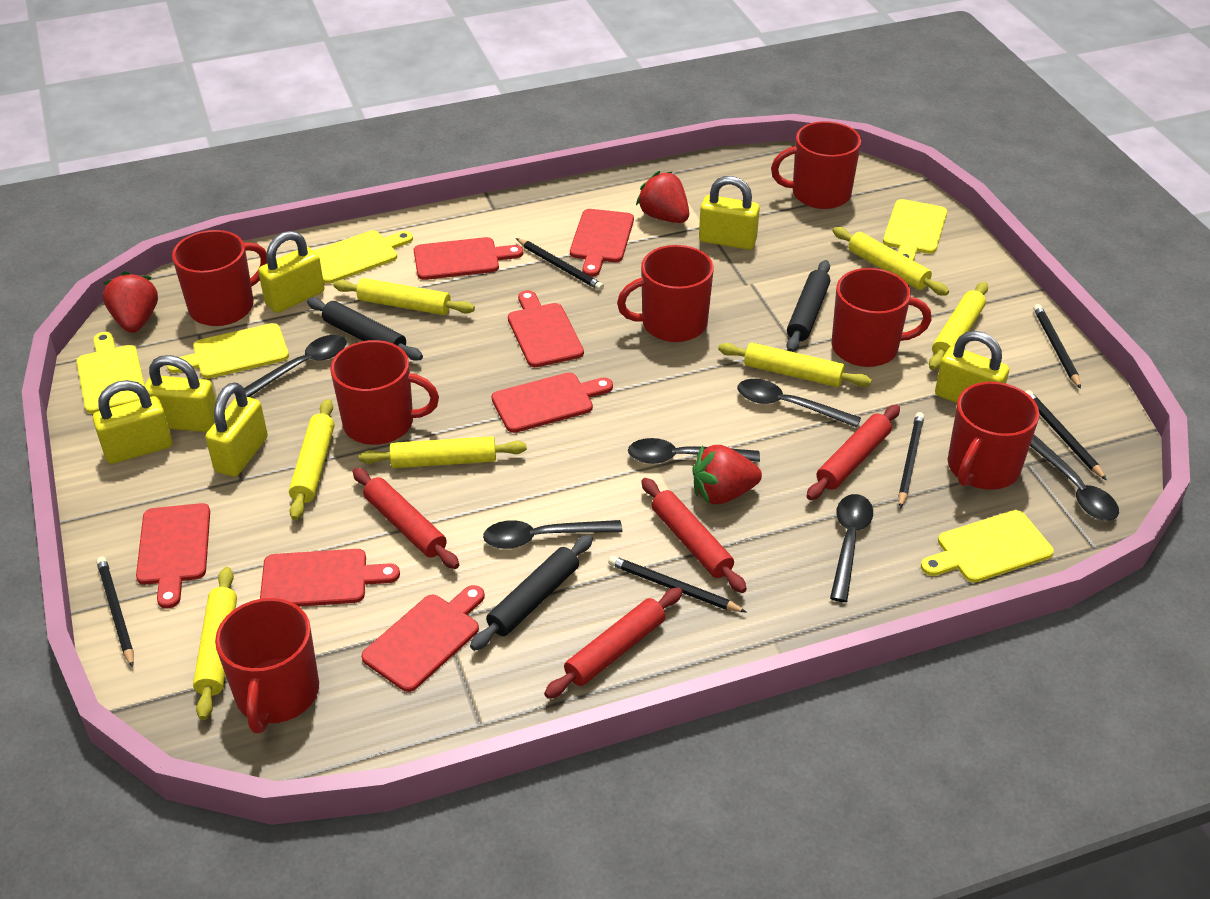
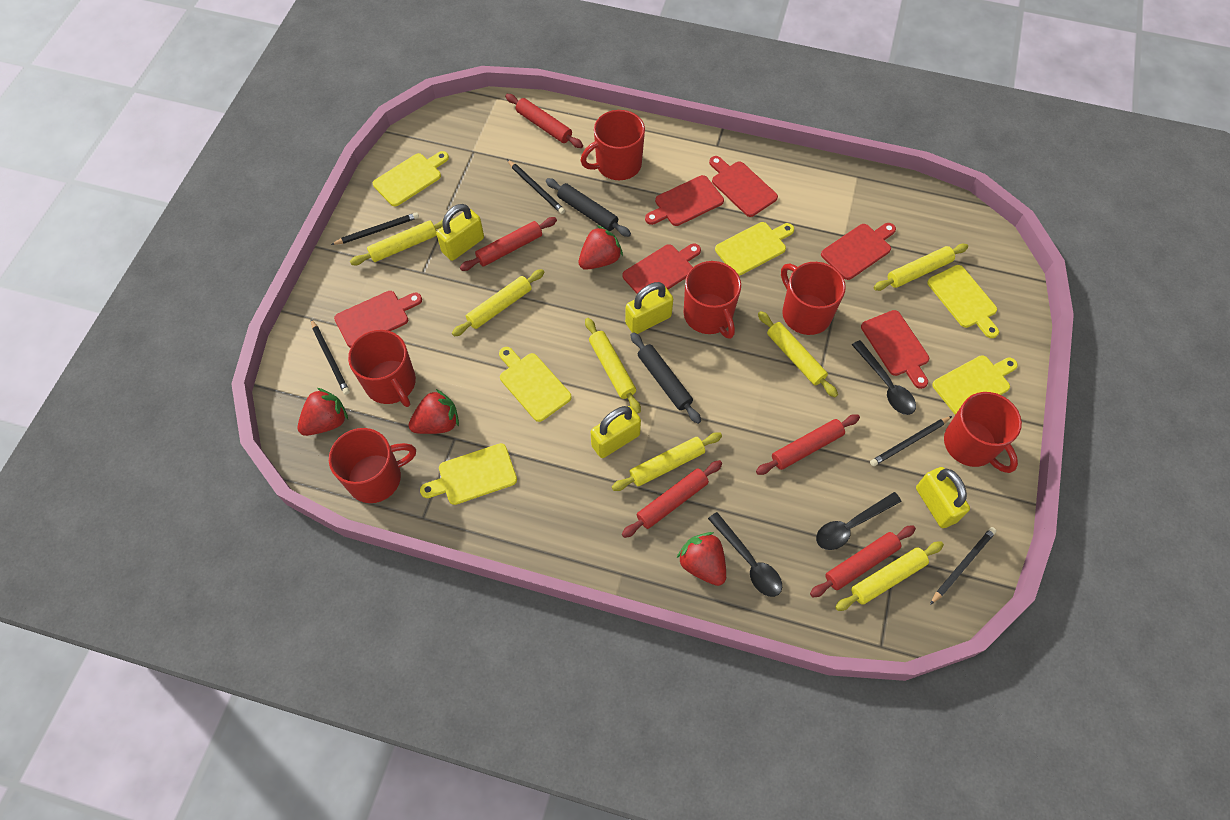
black pencil: 6 -> 5
black rolling pin: 3 -> 2
black spoon: 6 -> 3
red cutting board: 7 -> 6
red mug: 7 -> 6
red rolling pin: 4 -> 5
red strawberry: 3 -> 4
yellow cutting board: 5 -> 6
yellow padlock: 6 -> 4

